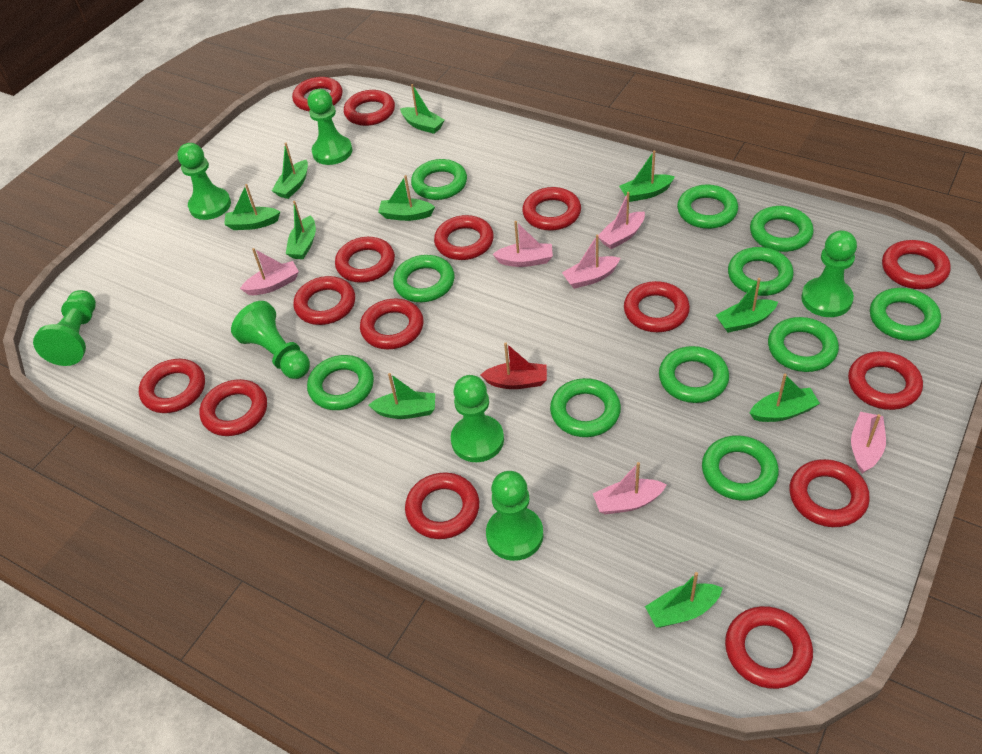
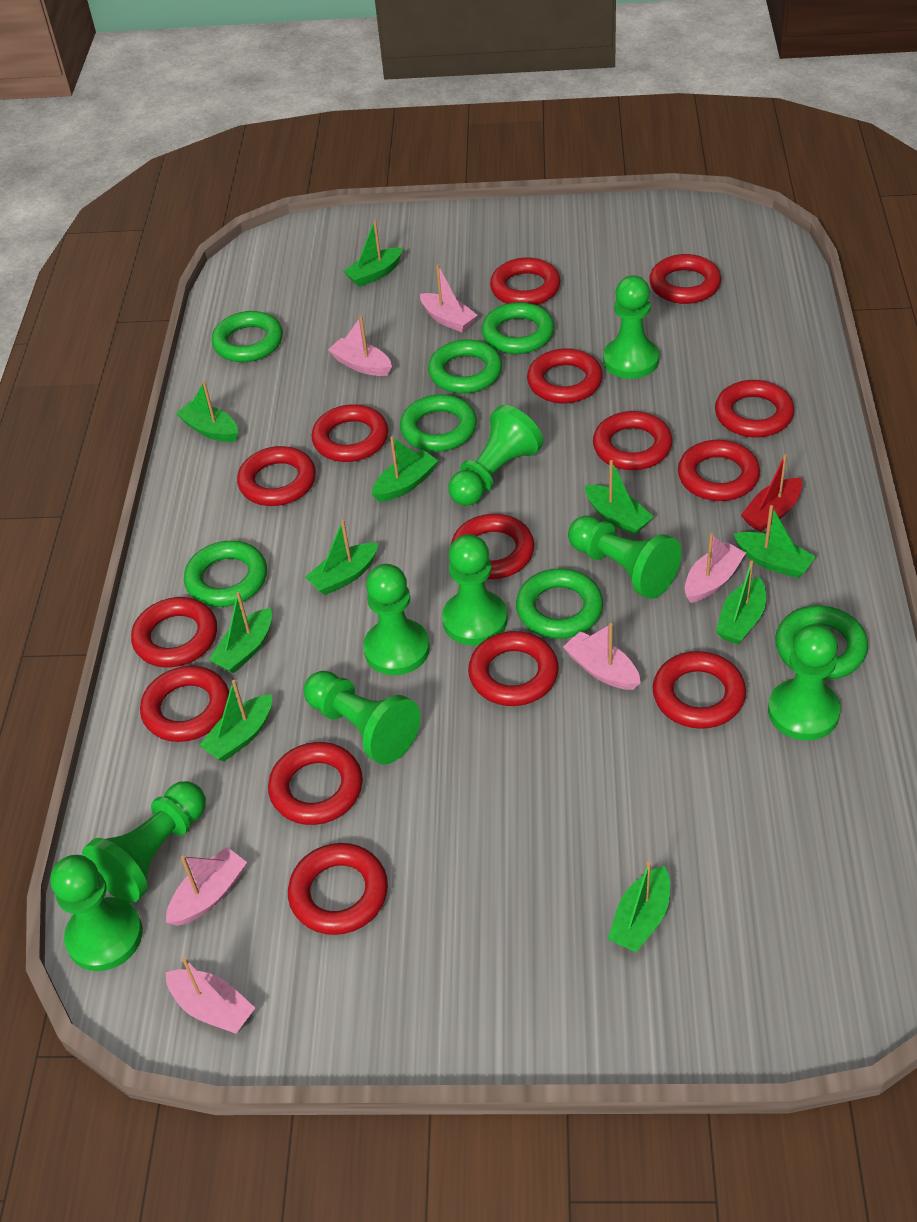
green pawn: 7 -> 9
green ring: 11 -> 7

